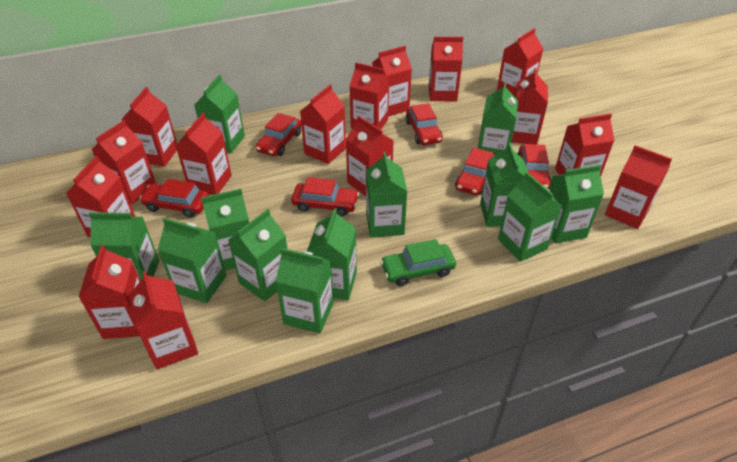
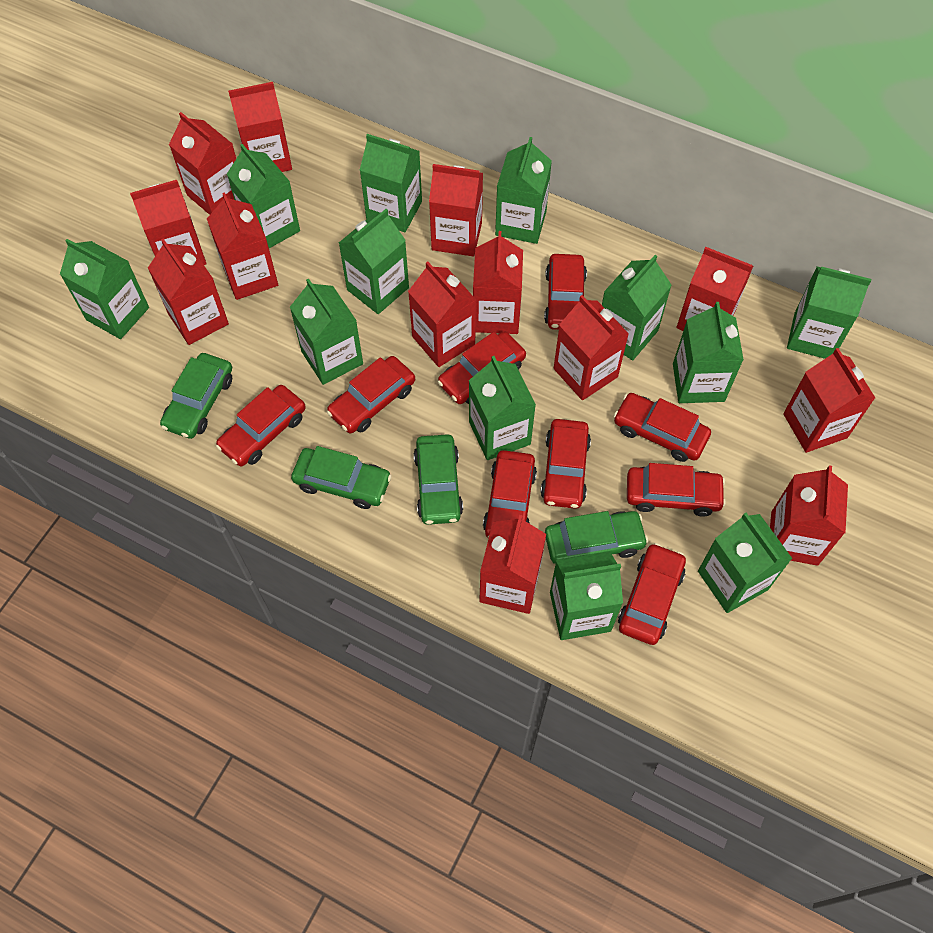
green car: 1 -> 4
red car: 6 -> 9
red carton: 15 -> 13

